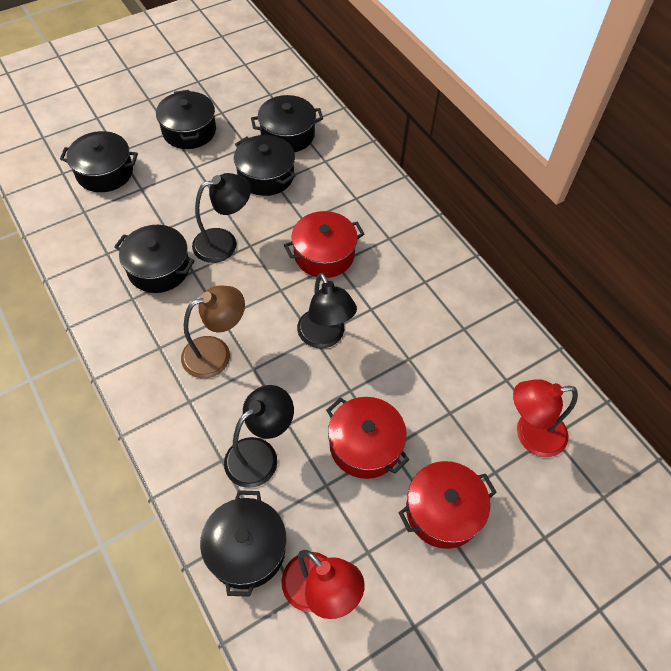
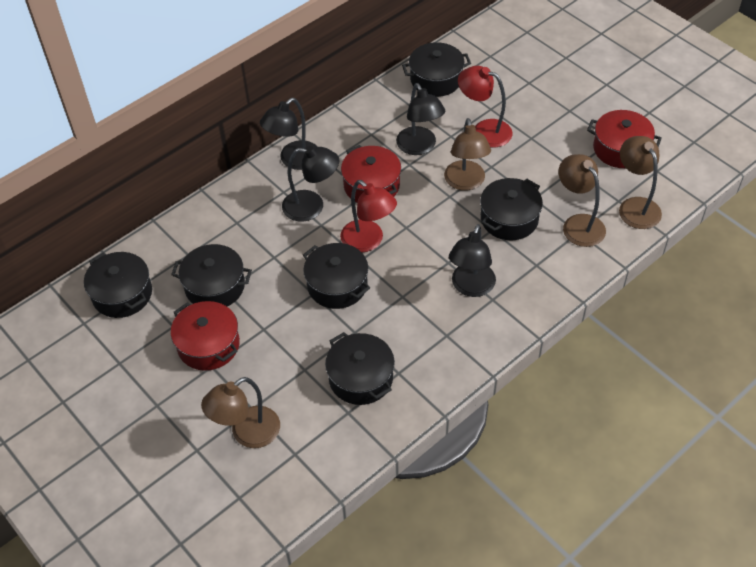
black lamp: 3 -> 4
brown lamp: 1 -> 4

